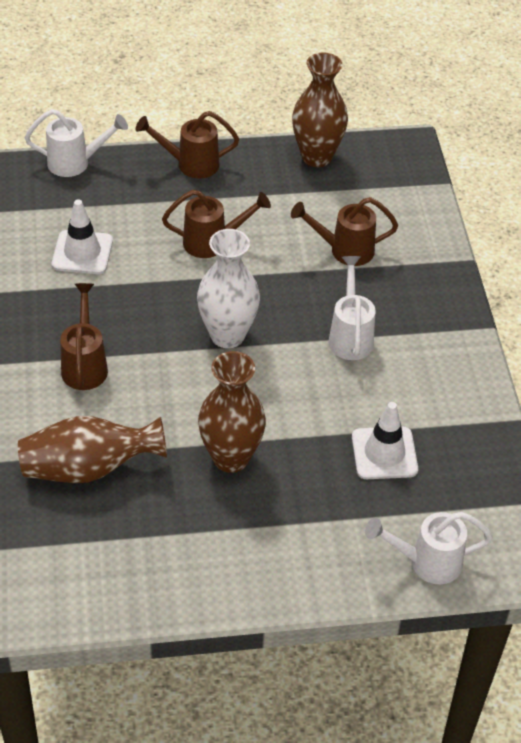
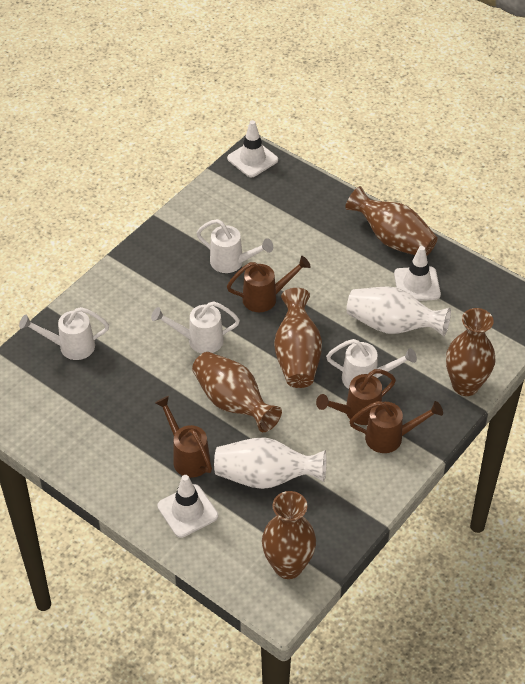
brown vase: 3 -> 5
white traffic cone: 2 -> 3
white vase: 1 -> 2
white watering can: 3 -> 4

